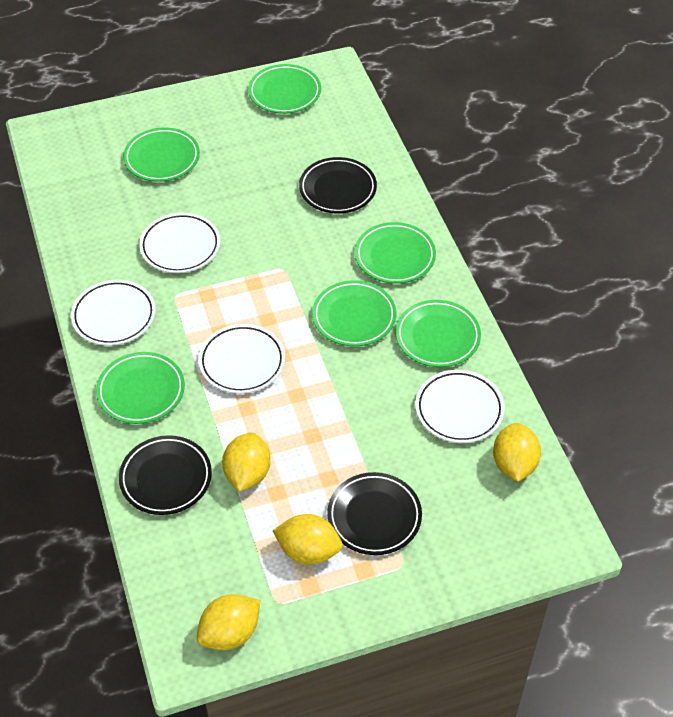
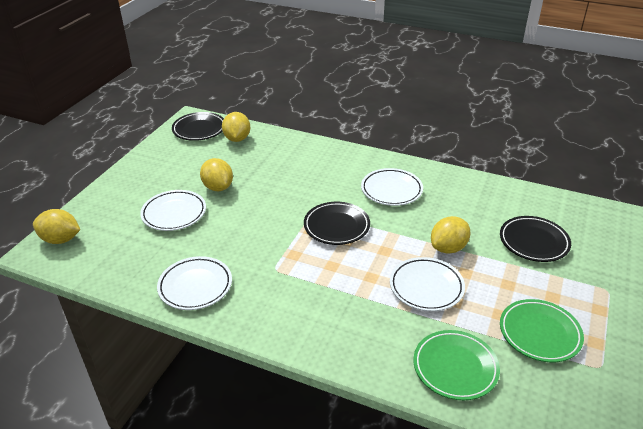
green plate: 6 -> 2

